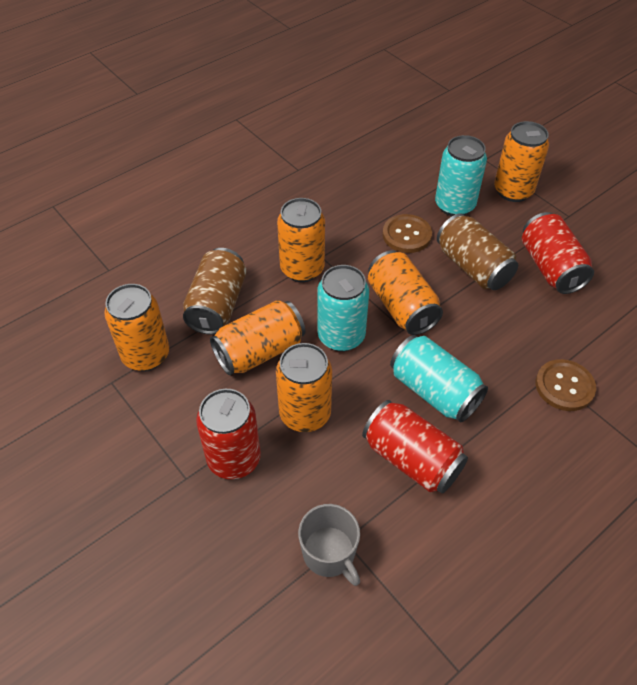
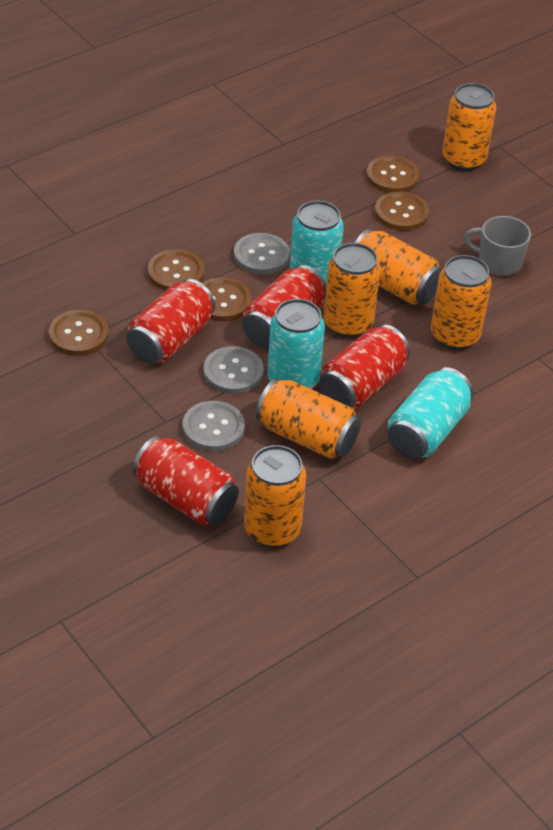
brown button: 2 -> 5
brown can: 2 -> 0
grey button: 0 -> 3
red can: 3 -> 4

